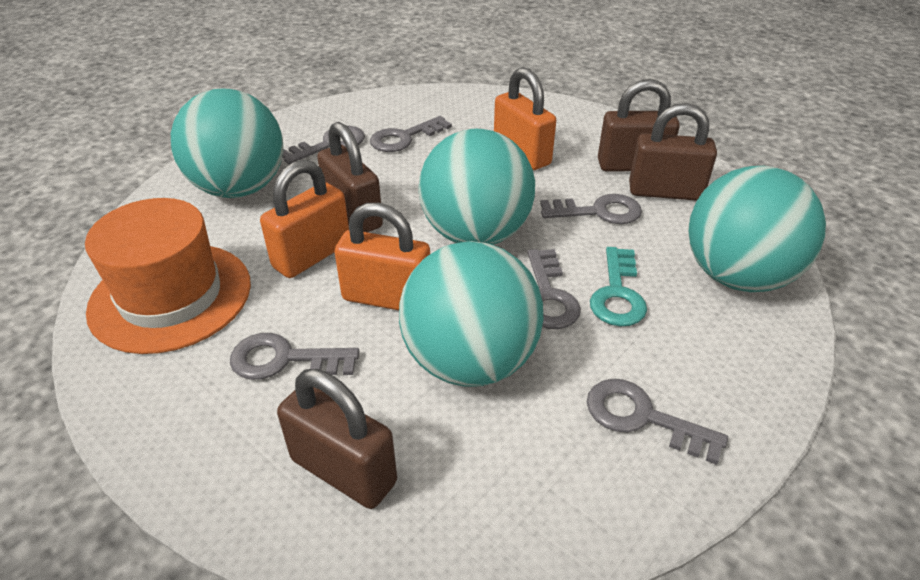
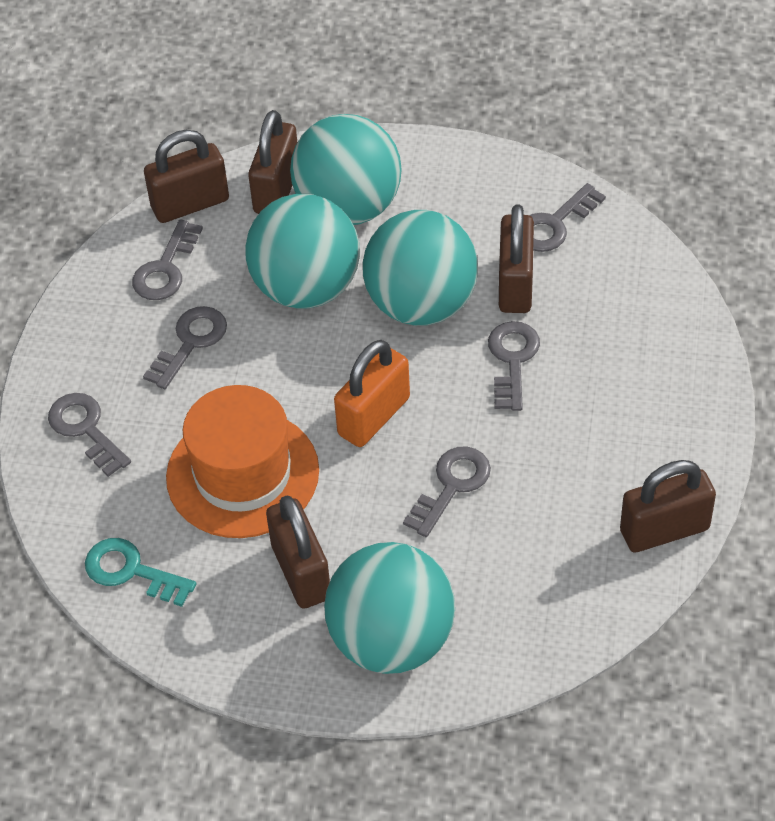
brown padlock: 4 -> 5
orange padlock: 3 -> 1

